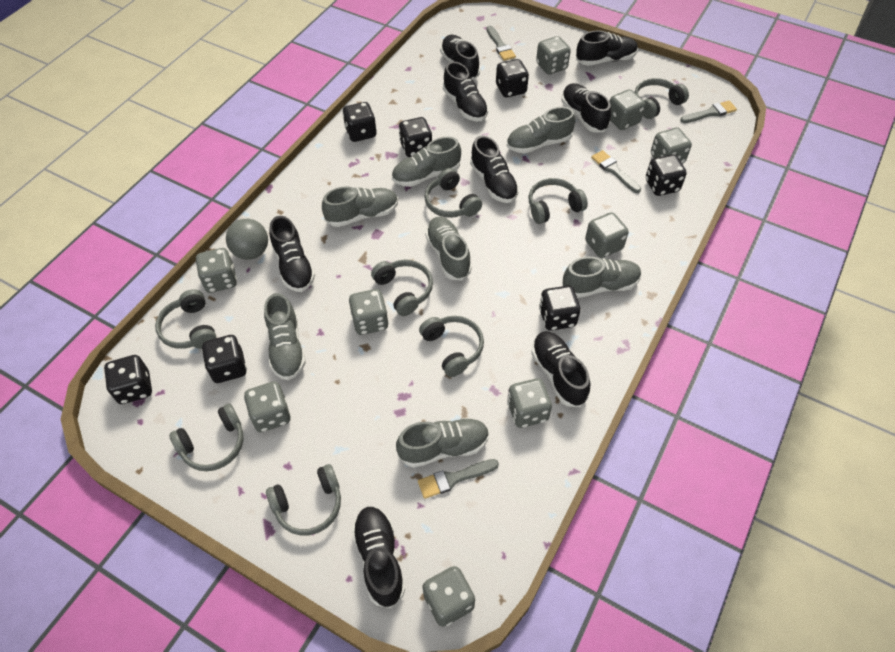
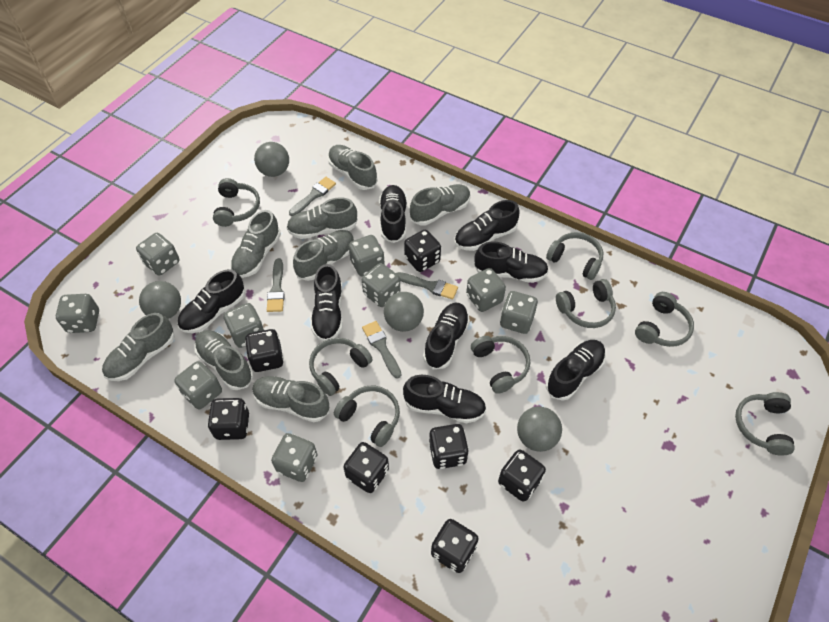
grey ball: 1 -> 4
grey shoe: 7 -> 8

